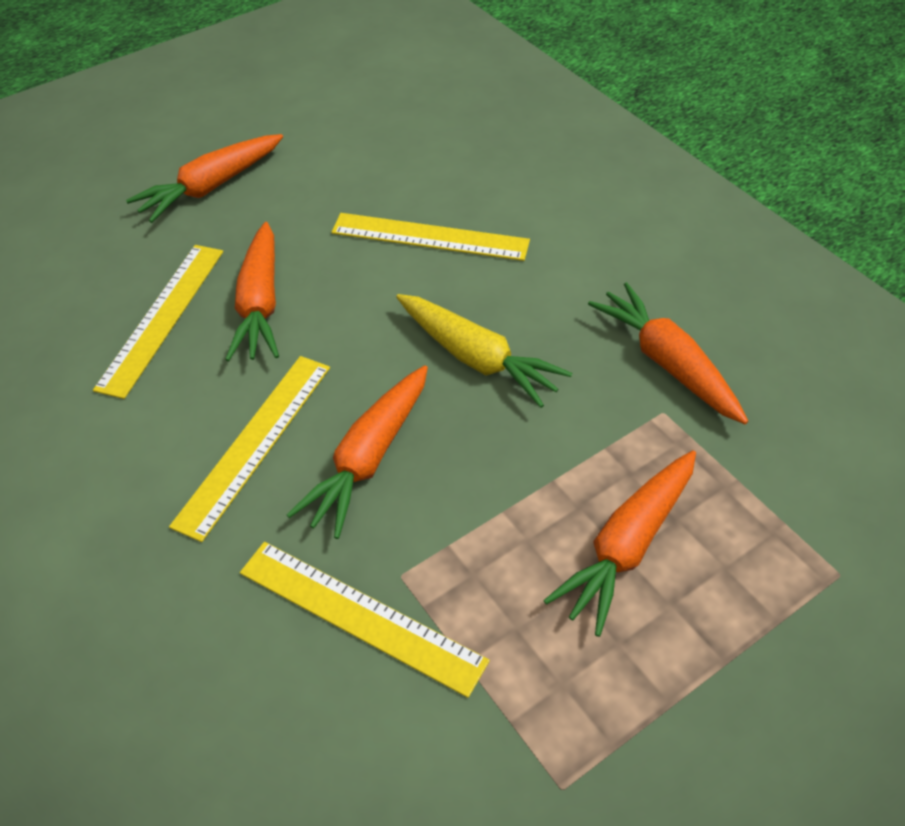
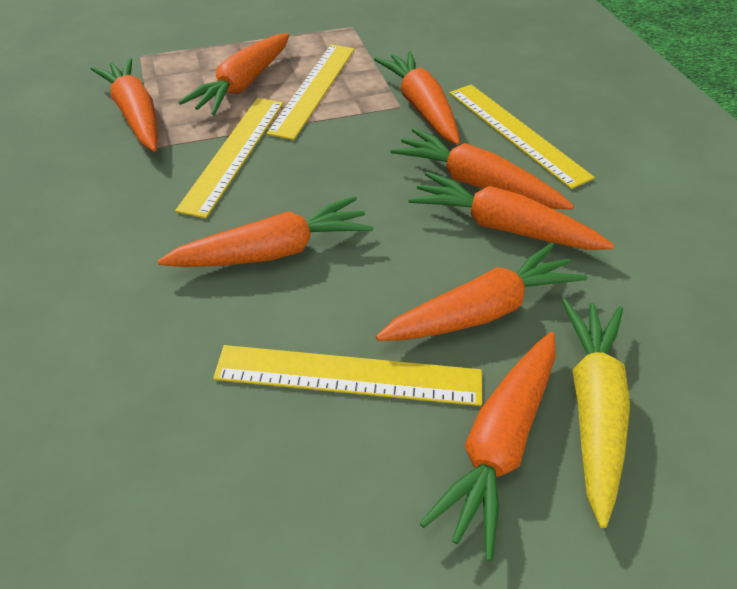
orange carrot: 5 -> 8

